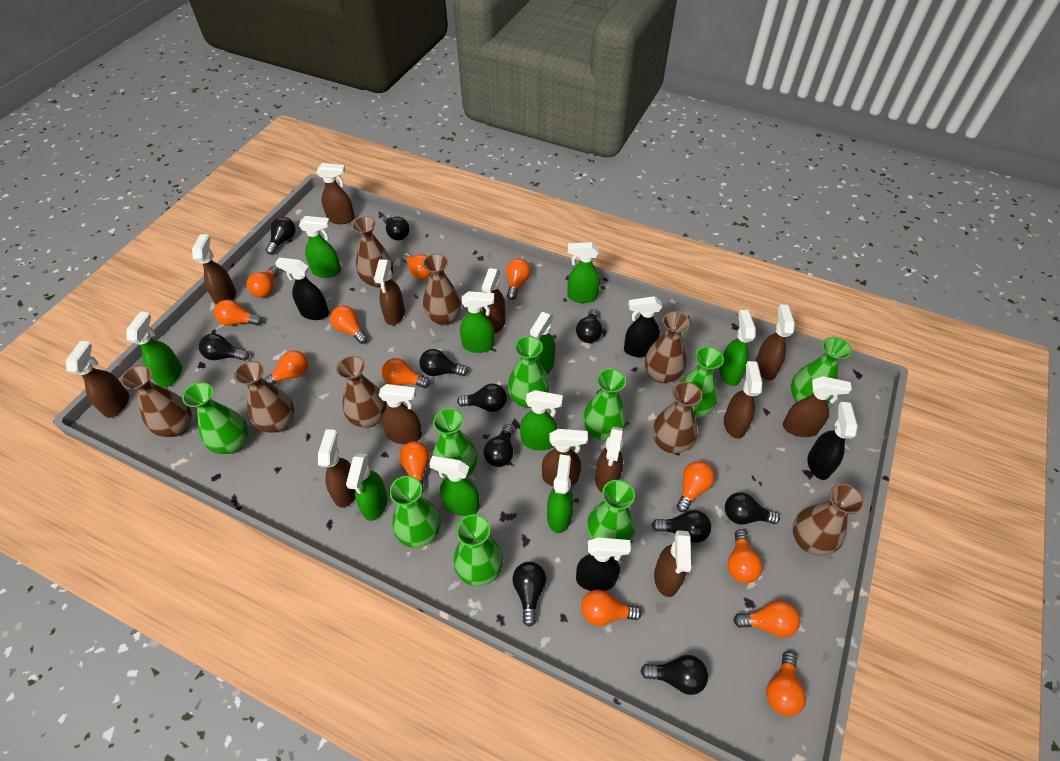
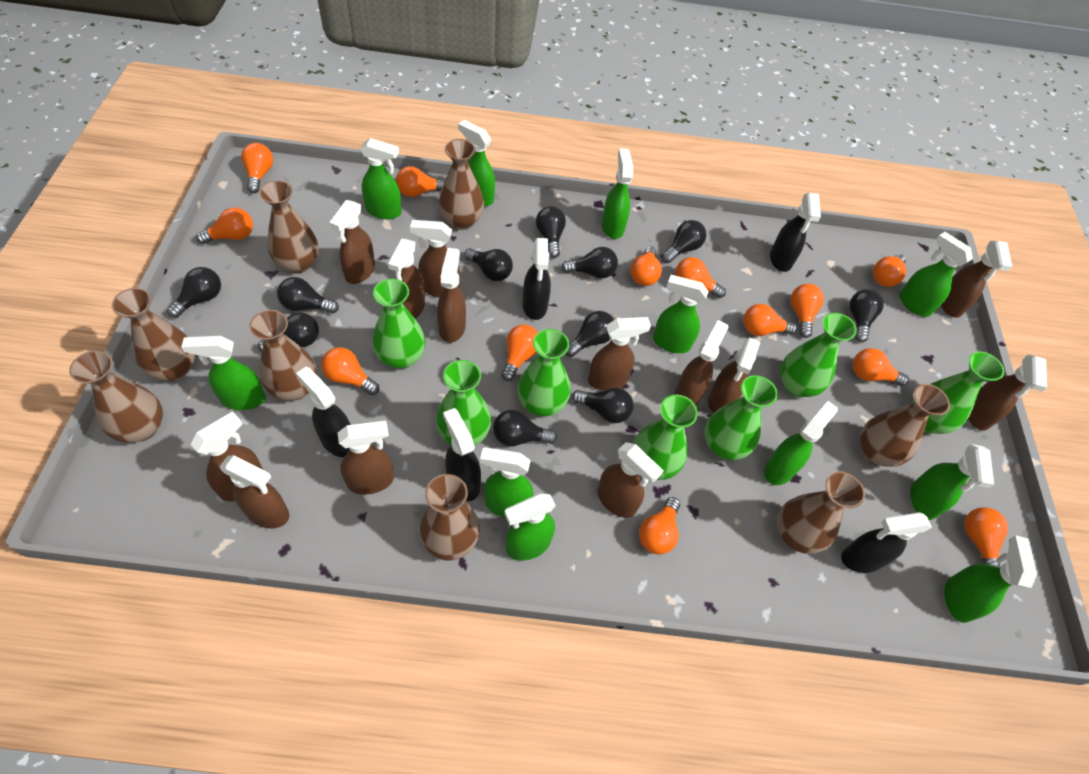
black spray bottle: 4 -> 5
green spray bottle: 10 -> 11
green vase: 9 -> 7

